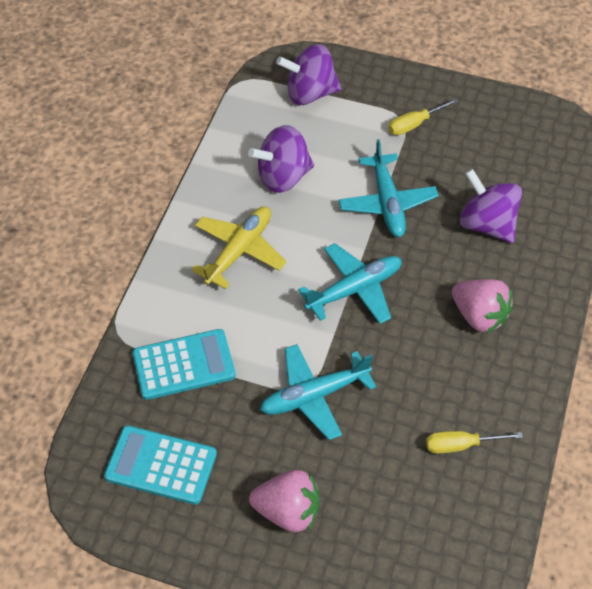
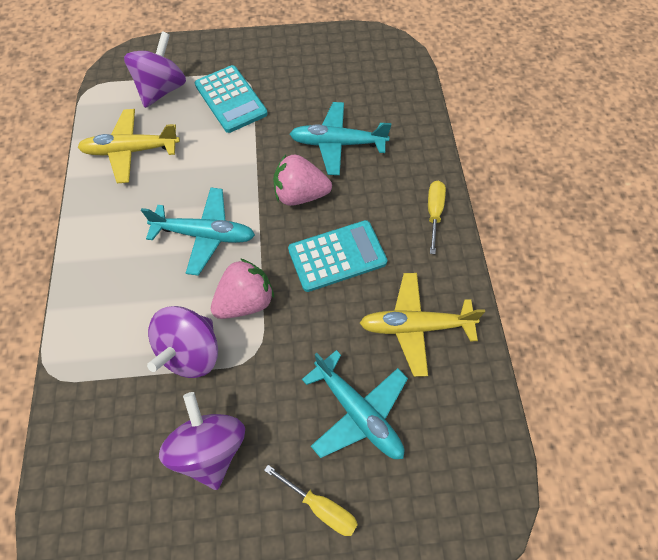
yellow plane: 1 -> 2

